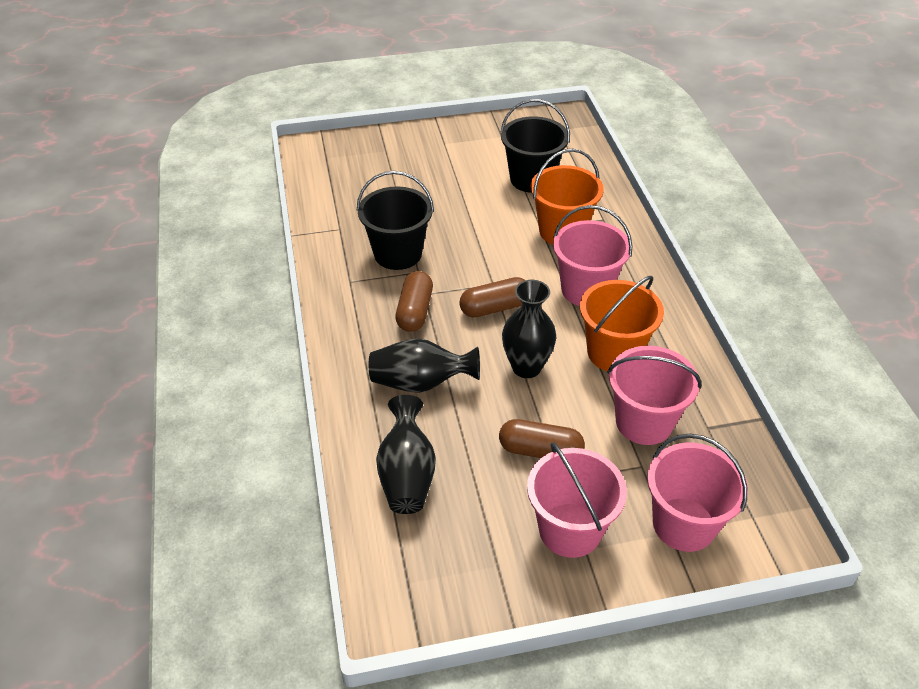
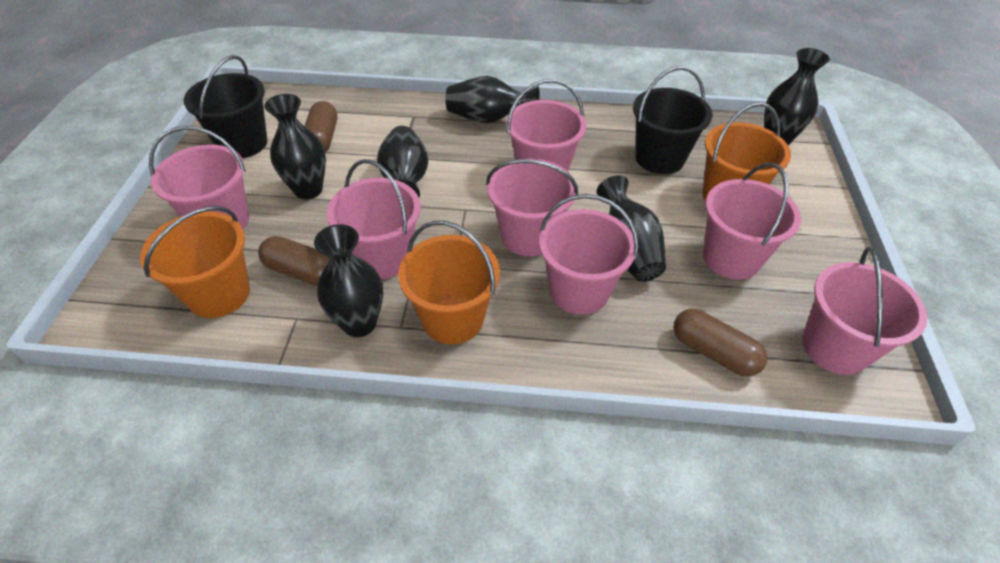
black vase: 3 -> 6
orange bucket: 2 -> 3
pink bucket: 4 -> 7

